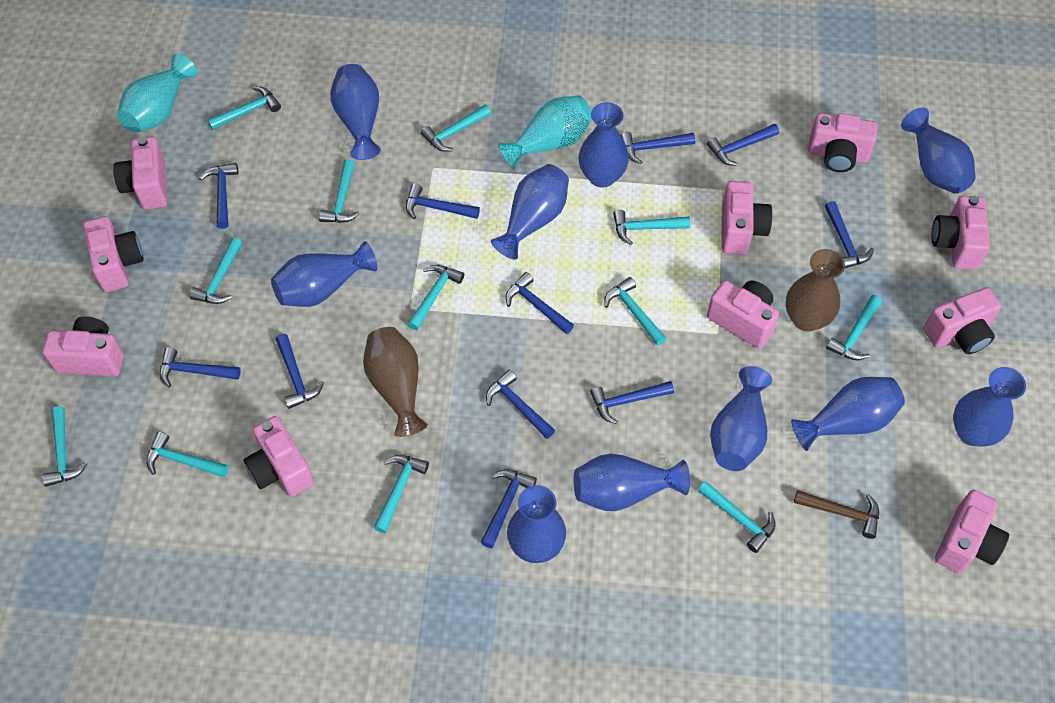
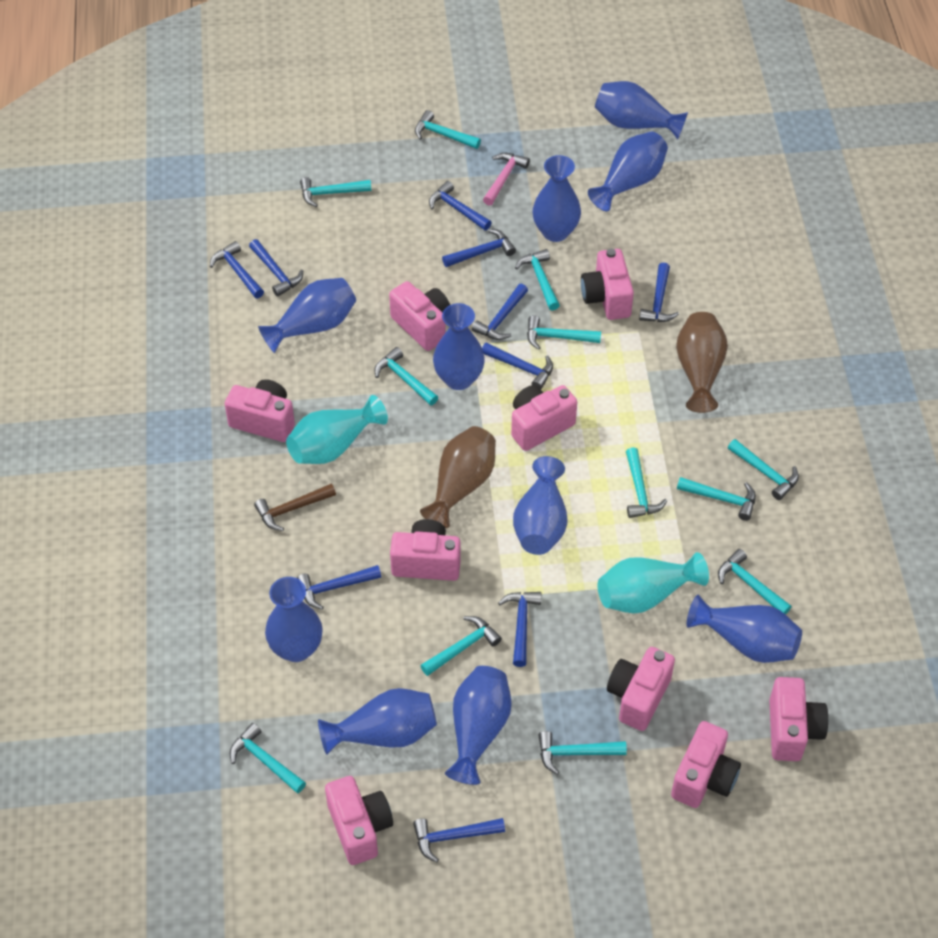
blue hammer: 11 -> 10
pink camera: 10 -> 9
pink hammer: 0 -> 1

